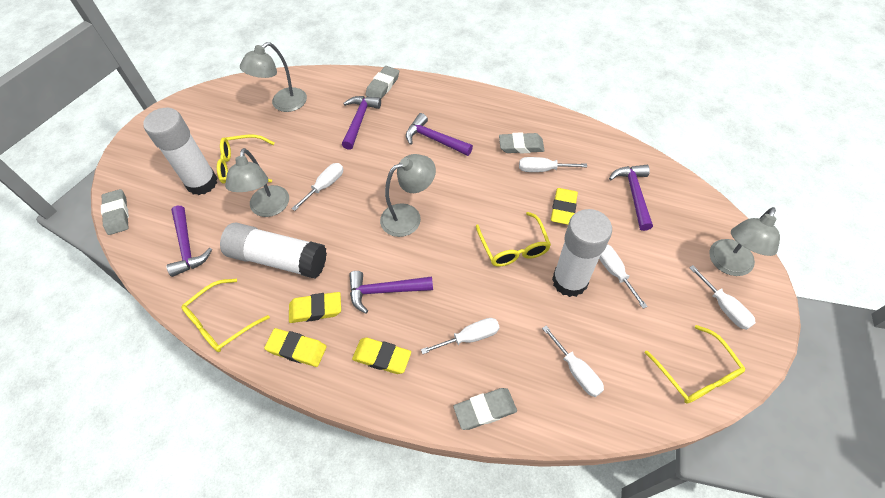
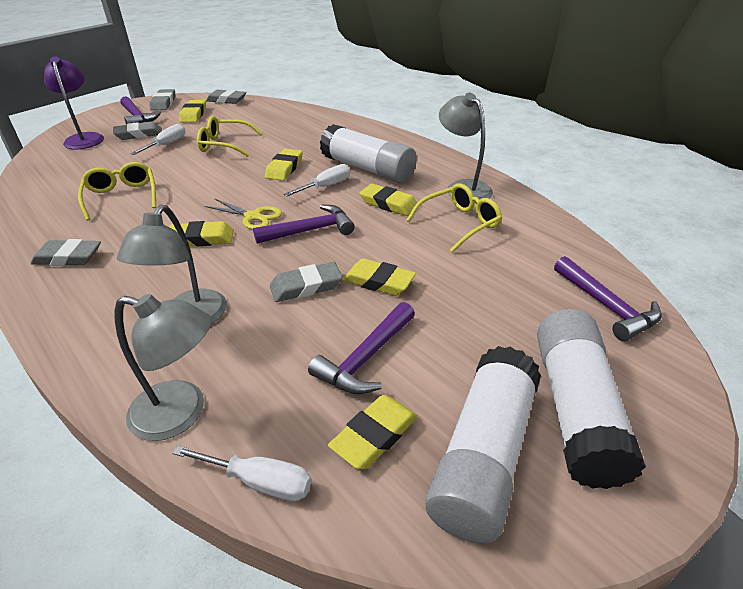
grey eraser: 4 -> 5
grey lamp: 4 -> 3
purple hammer: 5 -> 4
purple lamp: 0 -> 1
white screwdriver: 6 -> 3
yellow eraser: 4 -> 6
yellow glasses: 4 -> 3
yellow scissors: 0 -> 1

